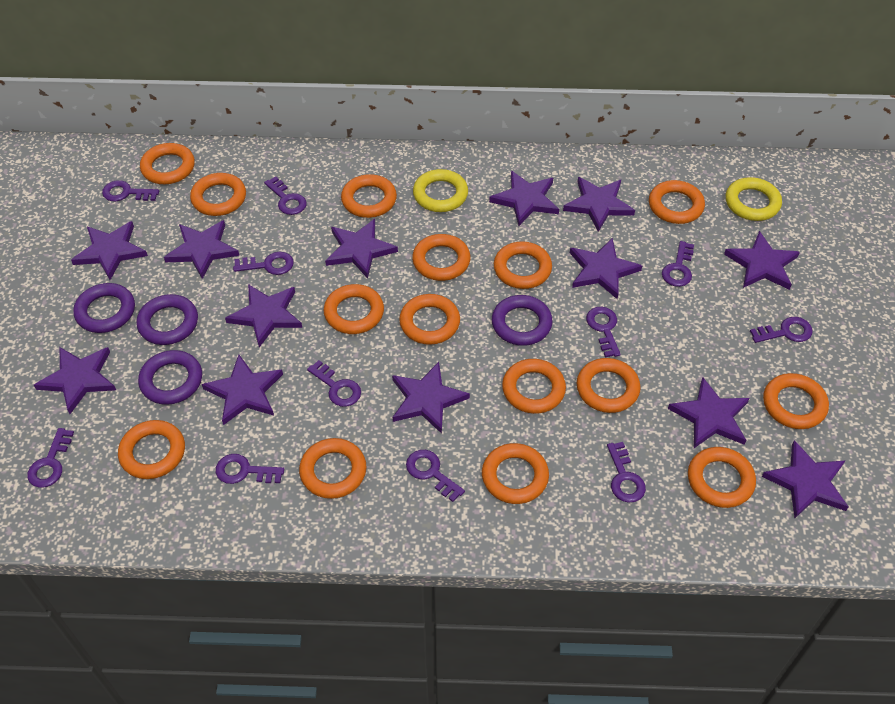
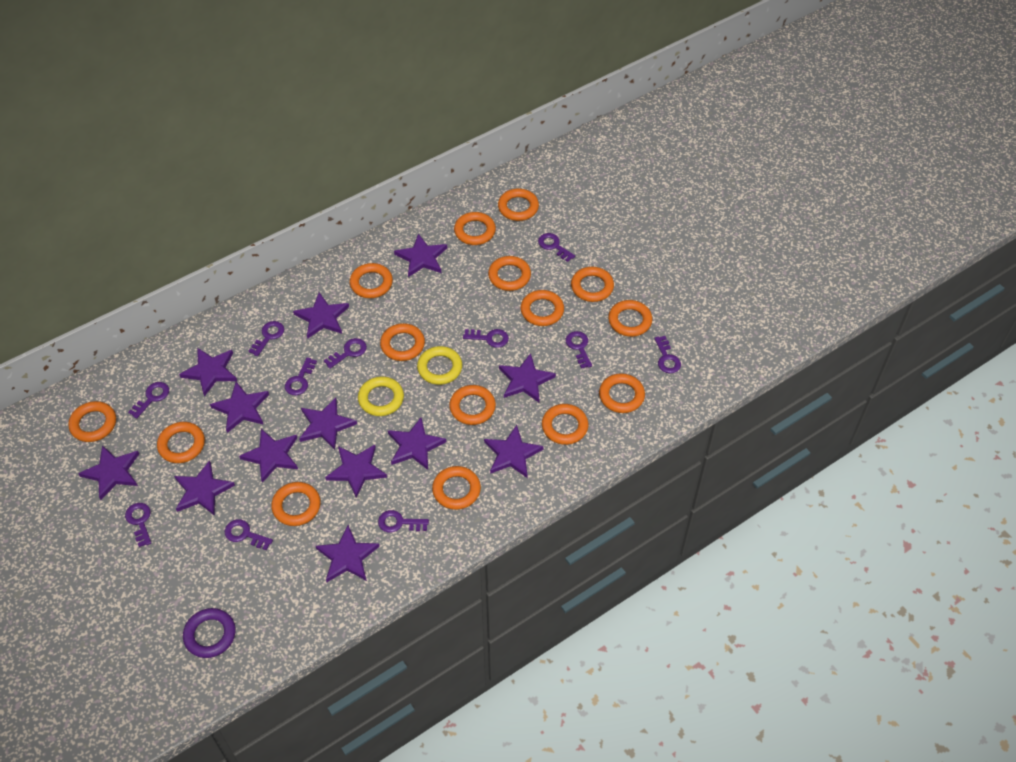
purple ring: 4 -> 1

